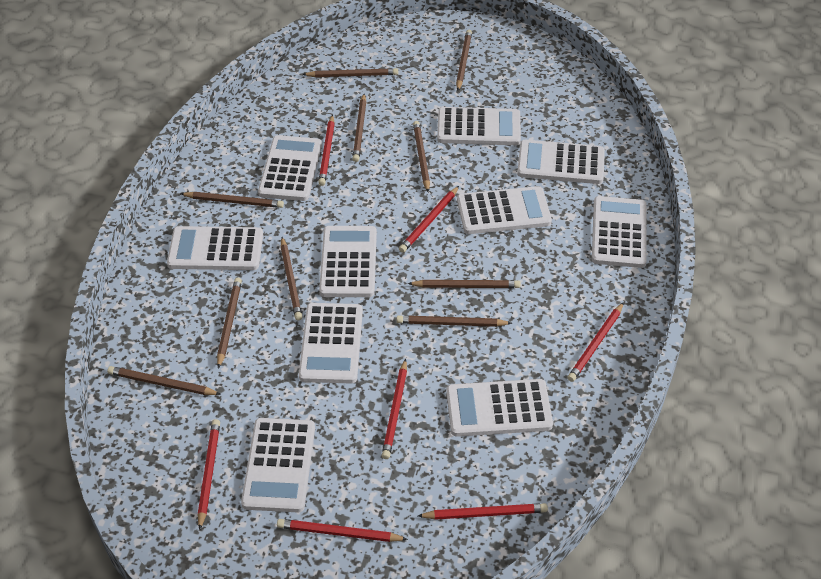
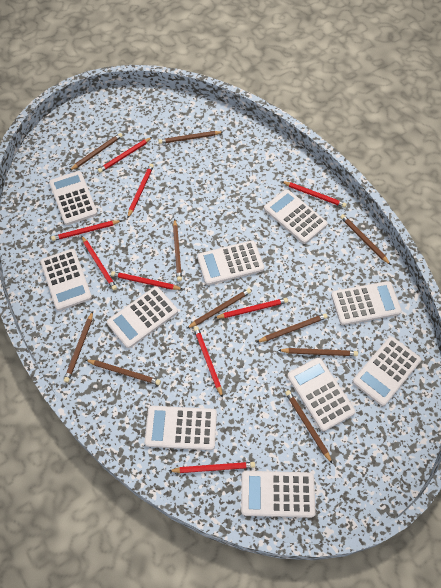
red pencil: 7 -> 9

